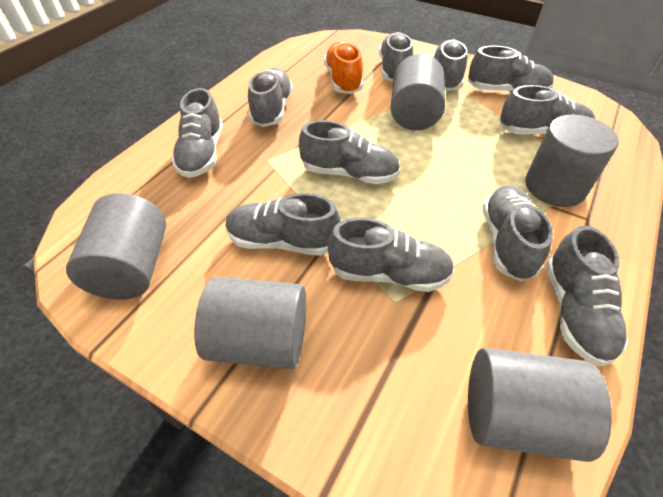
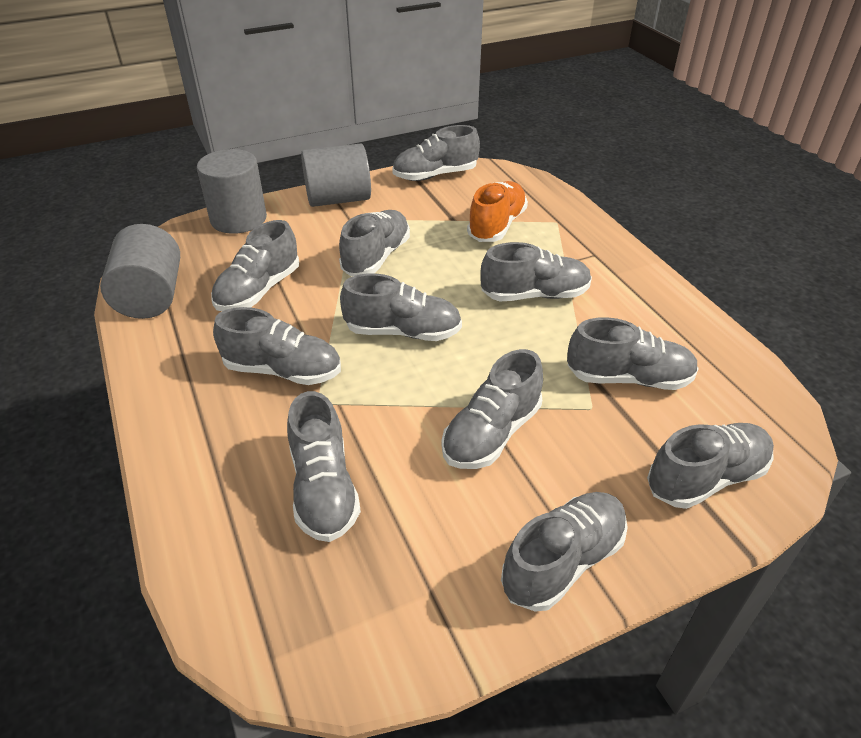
grey cylinder: 5 -> 3

